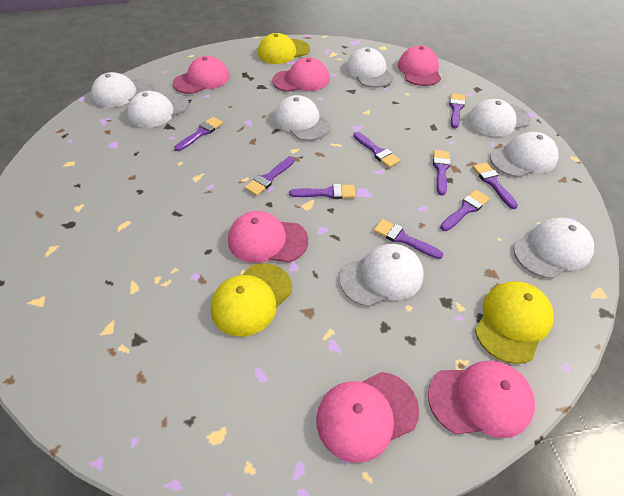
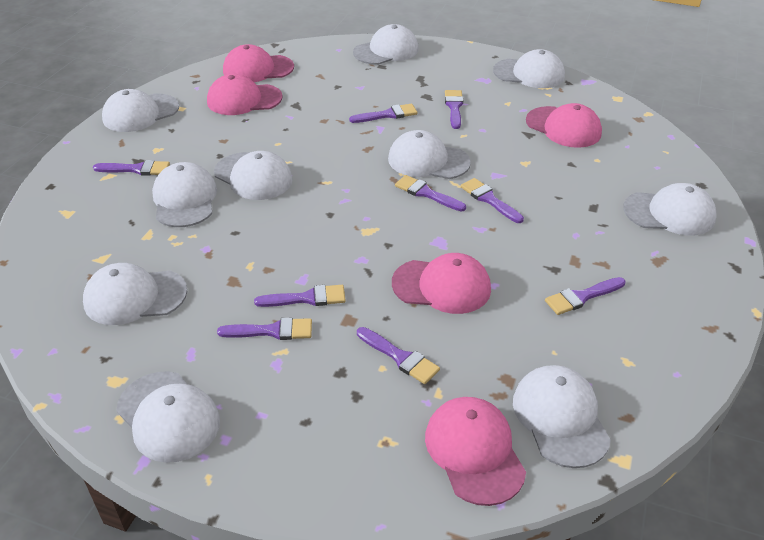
pink cap: 6 -> 5
white cap: 8 -> 10
yellow cap: 3 -> 0

